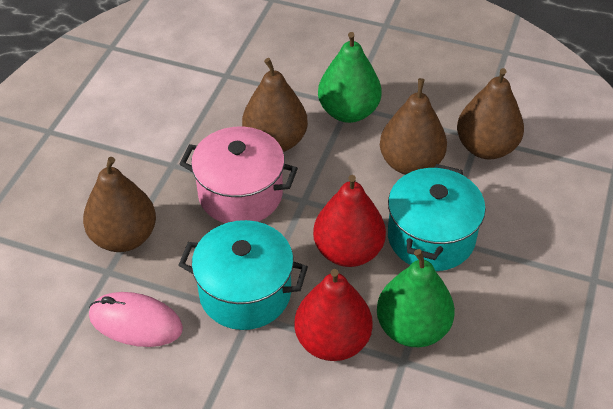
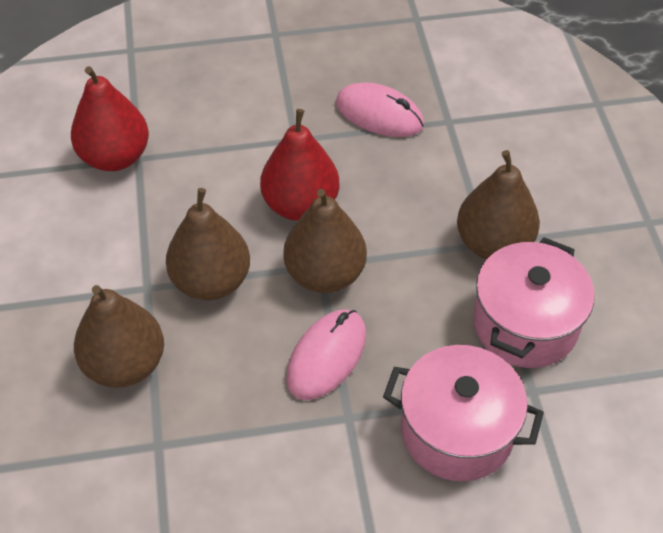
green pear: 2 -> 0
pink mouse: 1 -> 2
pink pot: 1 -> 2
turquoise pot: 2 -> 0

